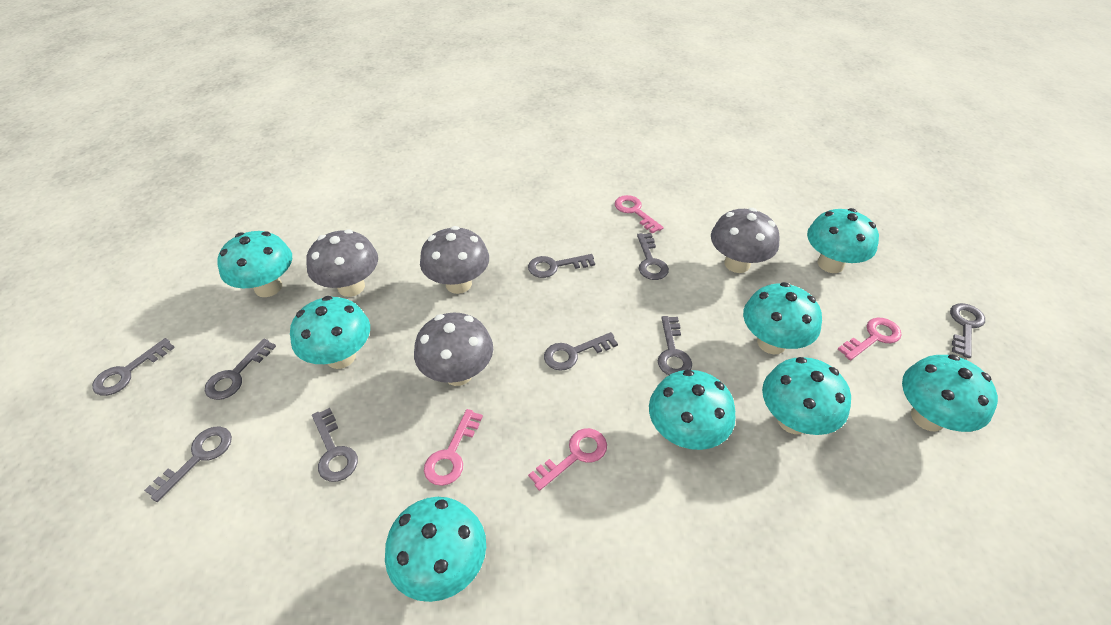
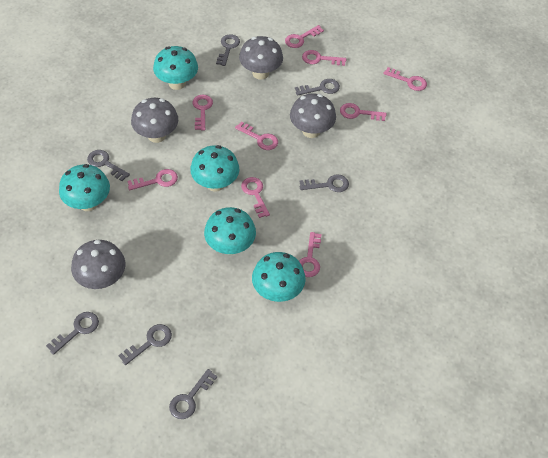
grey key: 9 -> 7
pink key: 4 -> 9
turquoise mushroom: 8 -> 5

